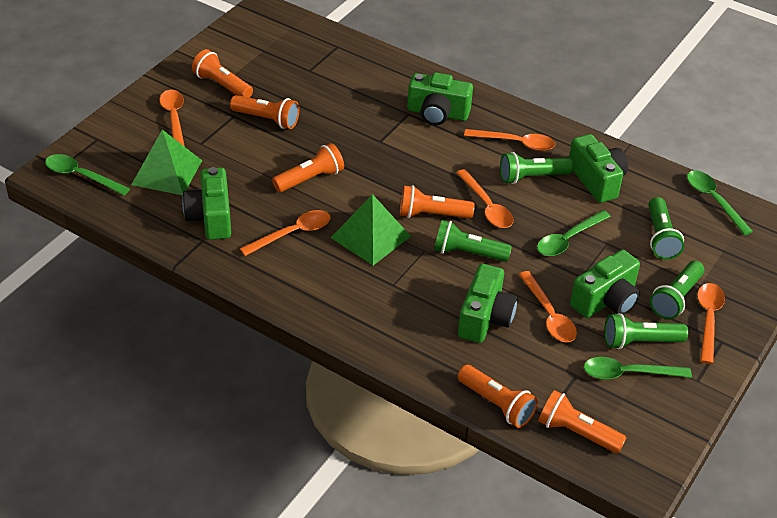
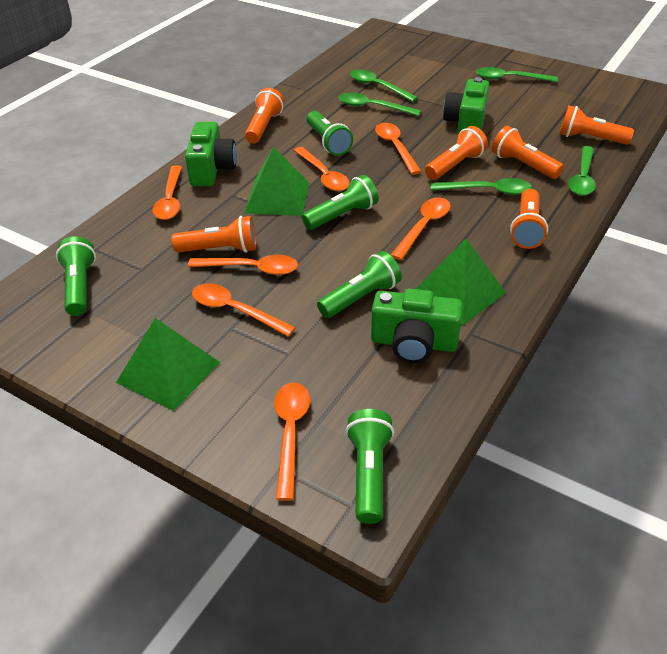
green camera: 5 -> 3
green pyramid: 2 -> 3
green spoon: 4 -> 5
orange spoon: 6 -> 7

